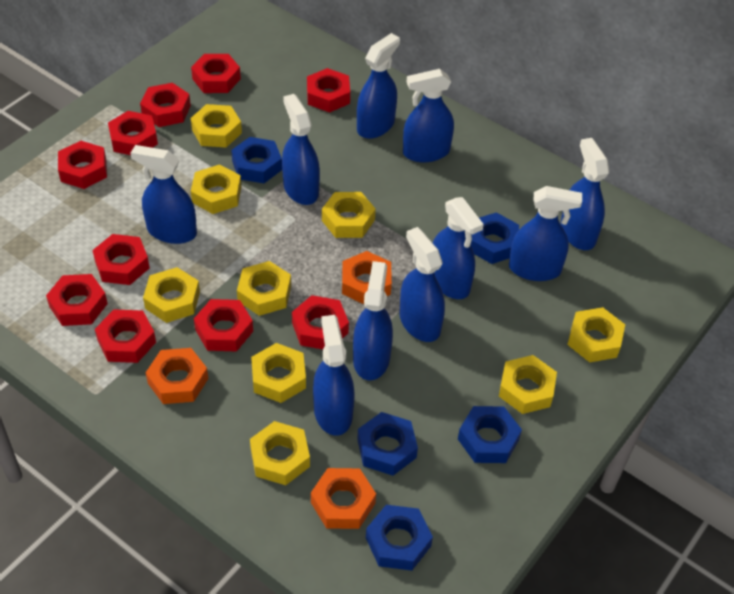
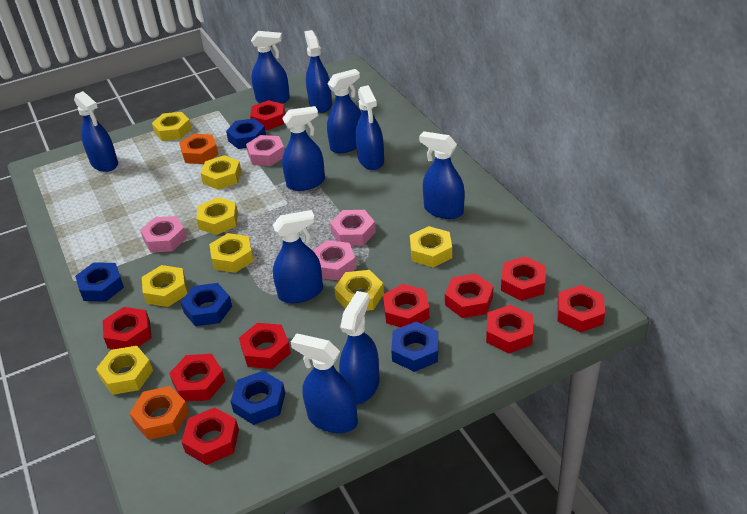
orange nut: 3 -> 2
pink nut: 0 -> 4
yellow nut: 9 -> 8

